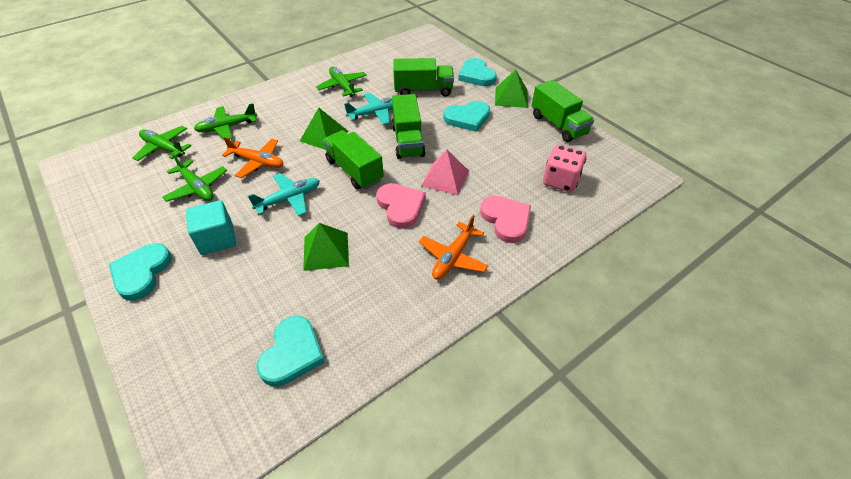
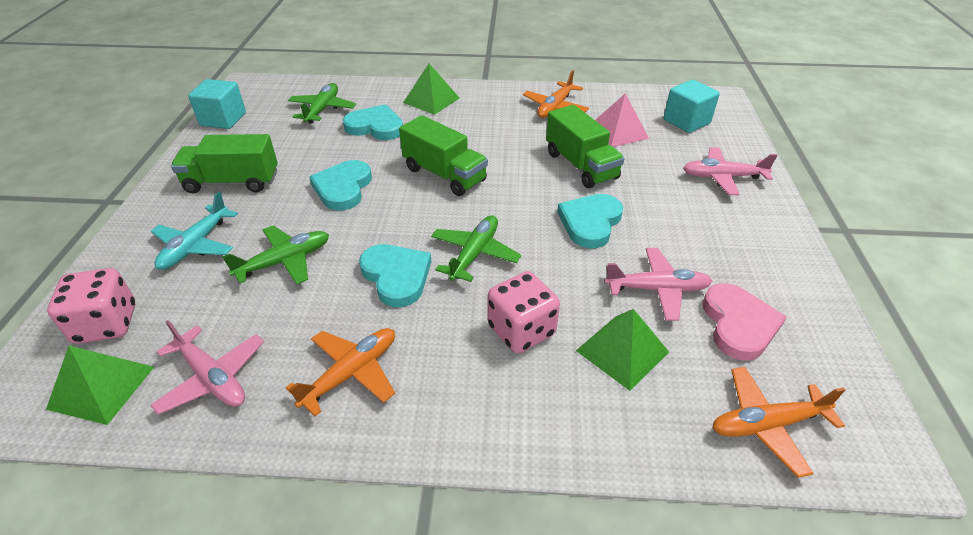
green plane: 4 -> 3
green truck: 4 -> 3
orange plane: 2 -> 3
pink dice: 1 -> 2
pink heart: 2 -> 1
pink plane: 0 -> 3
turquoise cube: 1 -> 2
turquoise plane: 2 -> 1

